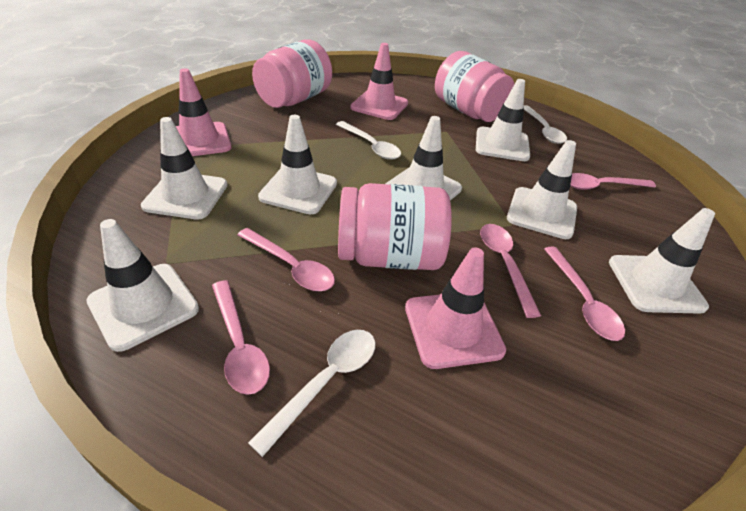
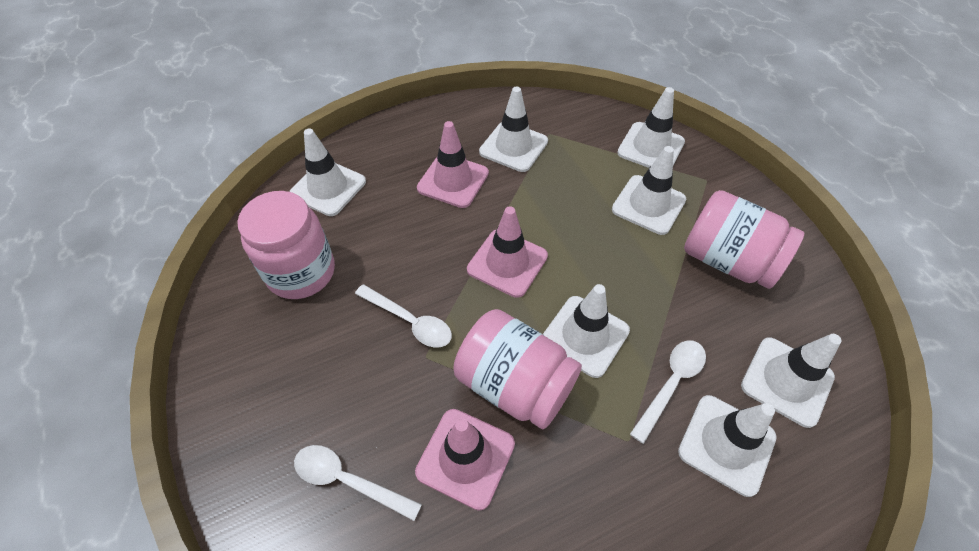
pink spoon: 5 -> 0

